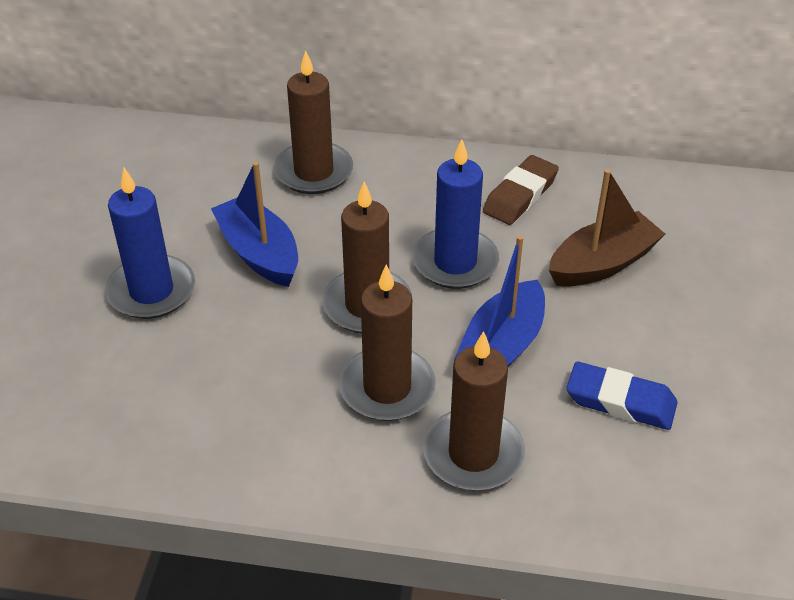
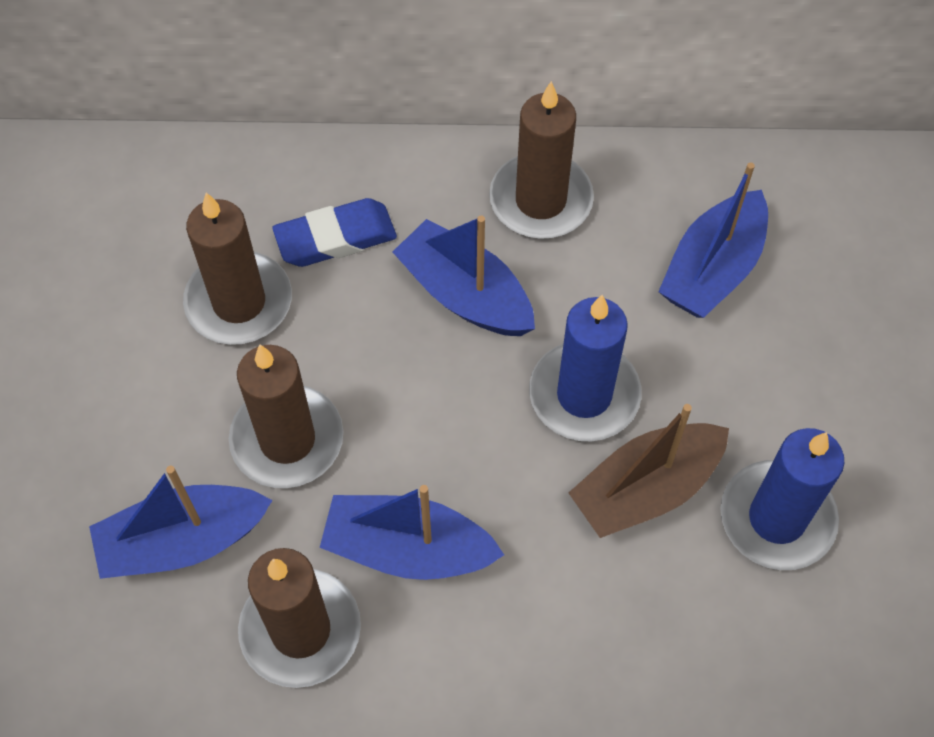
blue boat: 2 -> 4
brown eraser: 1 -> 0

